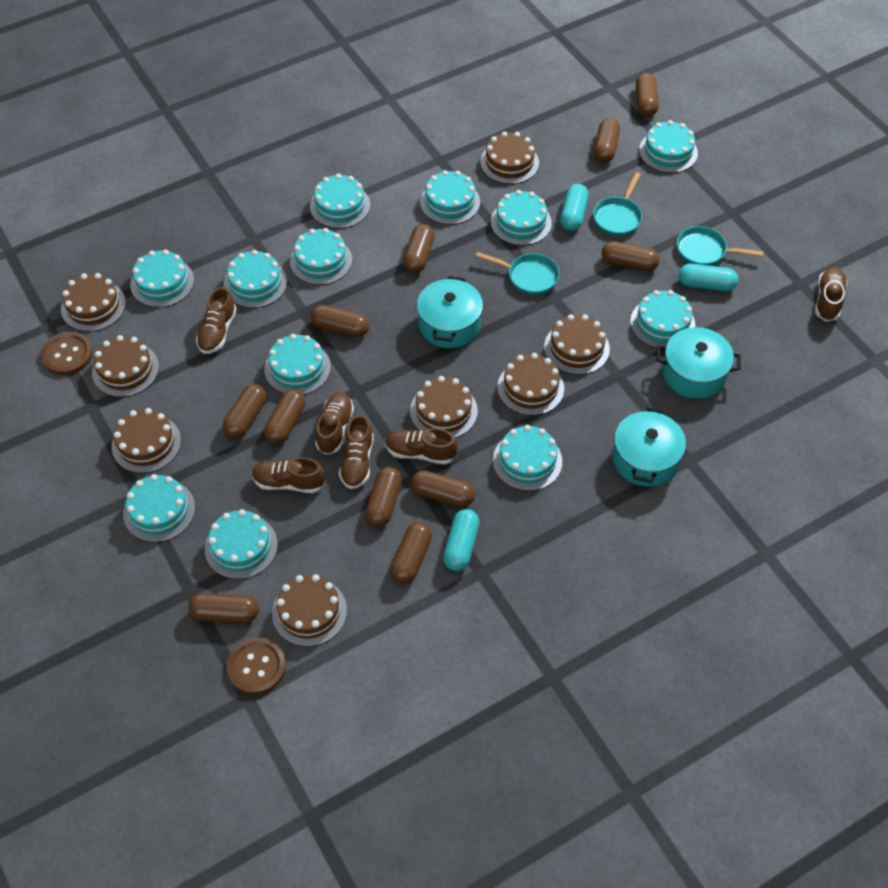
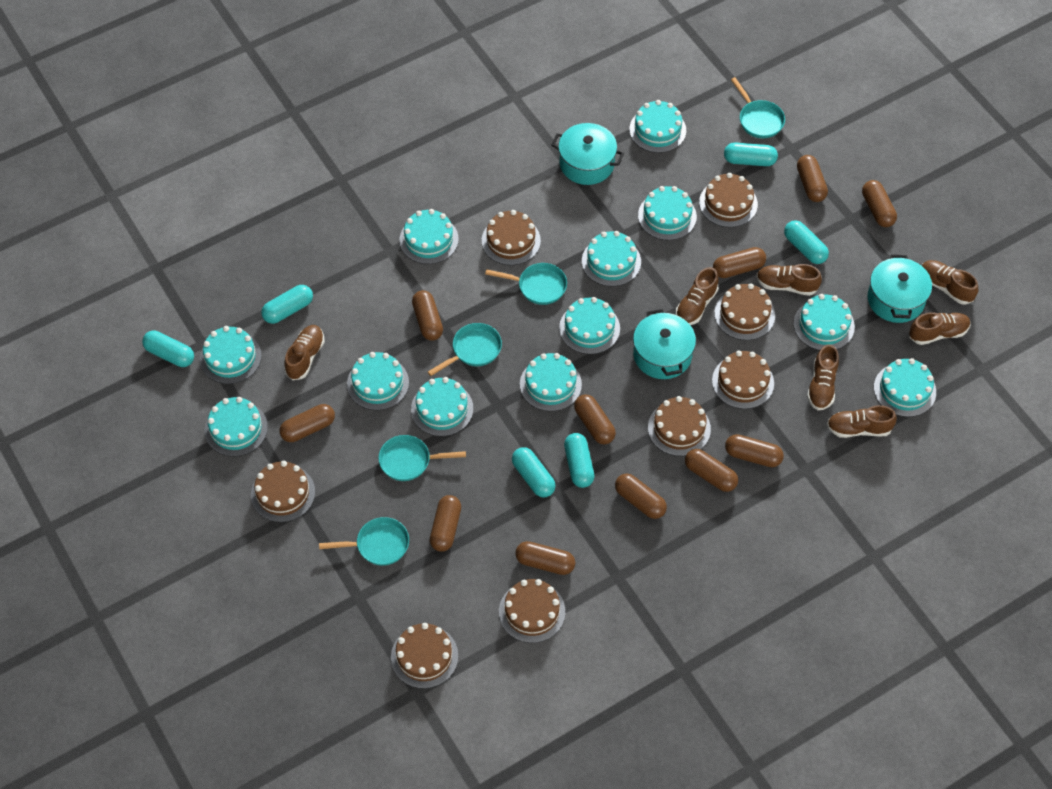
brown button: 2 -> 0
brown shoe: 6 -> 7
turquoise capsule: 3 -> 6
turquoise pan: 3 -> 5

